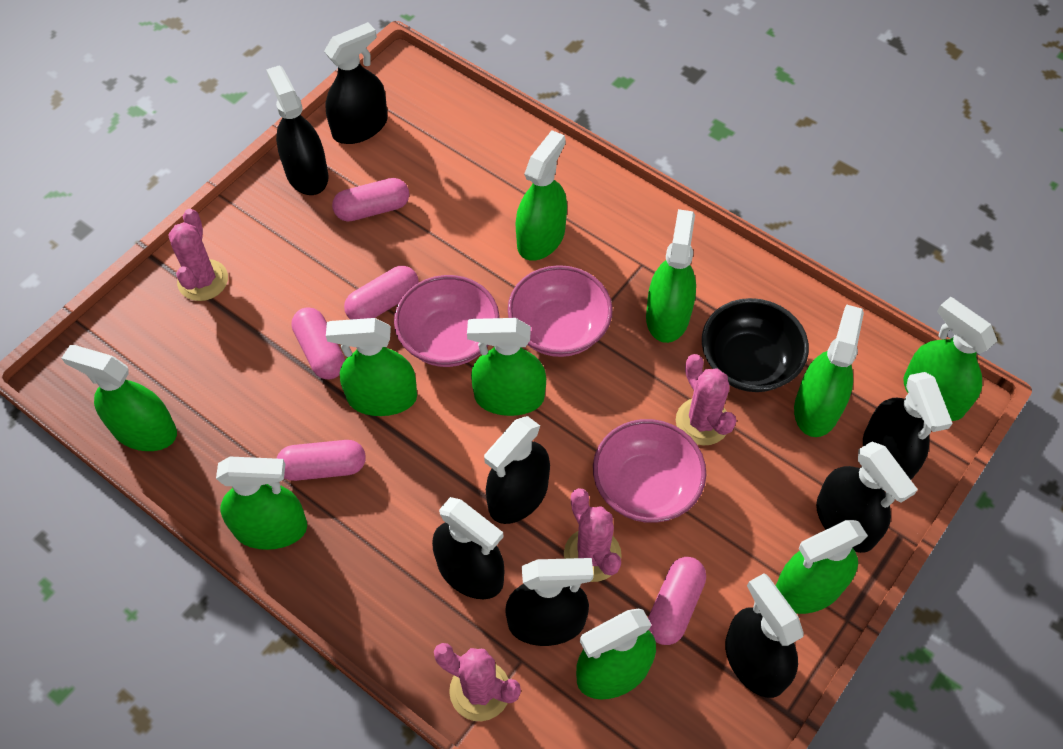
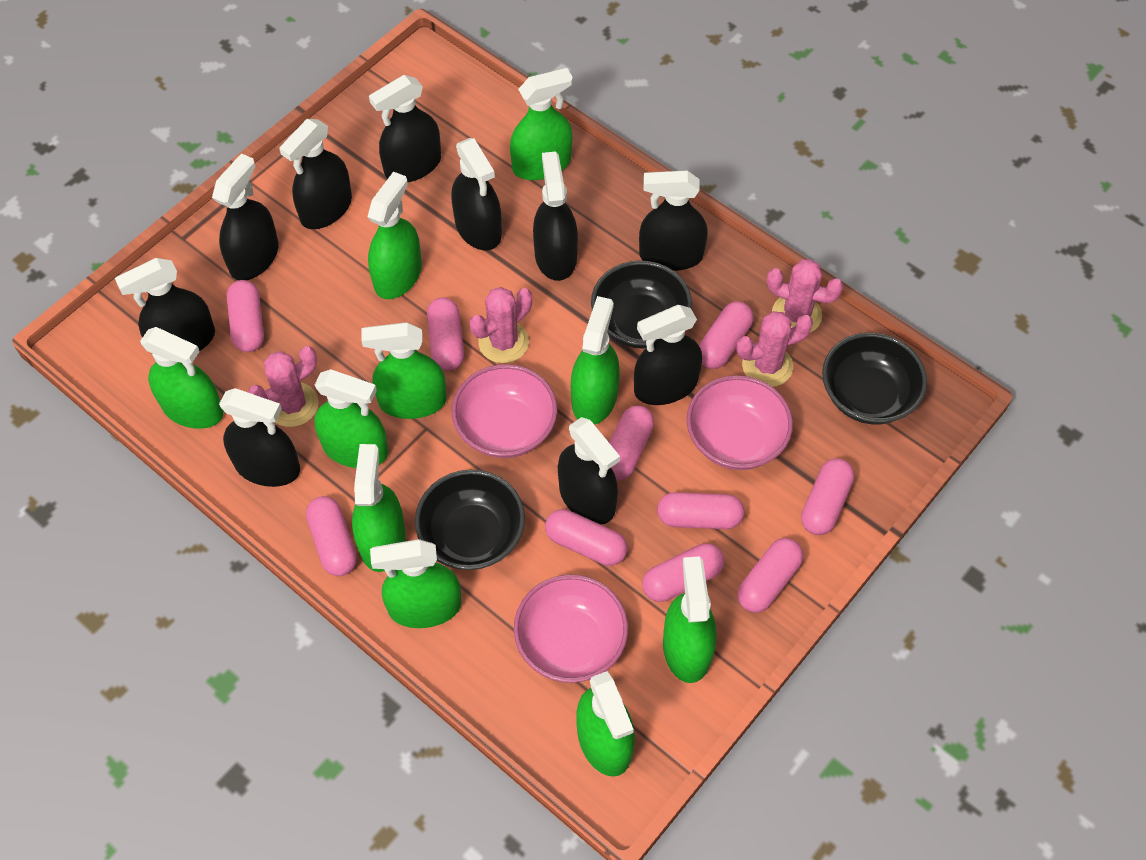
black bowl: 1 -> 3
black spray bottle: 8 -> 10
pink capsule: 5 -> 10

